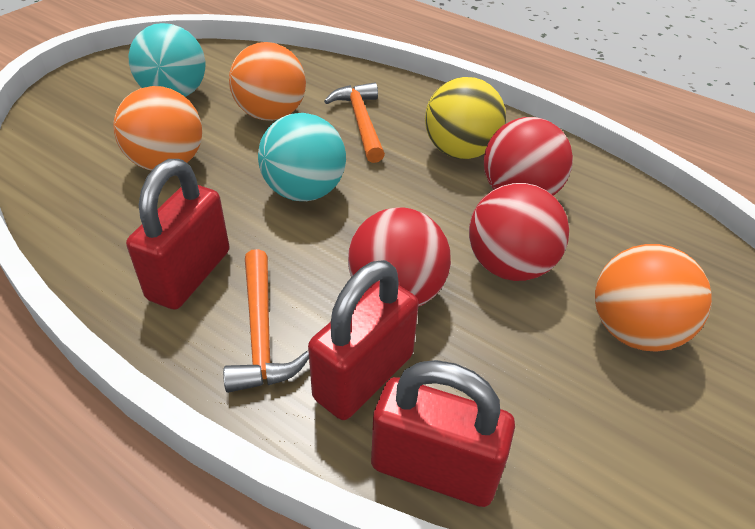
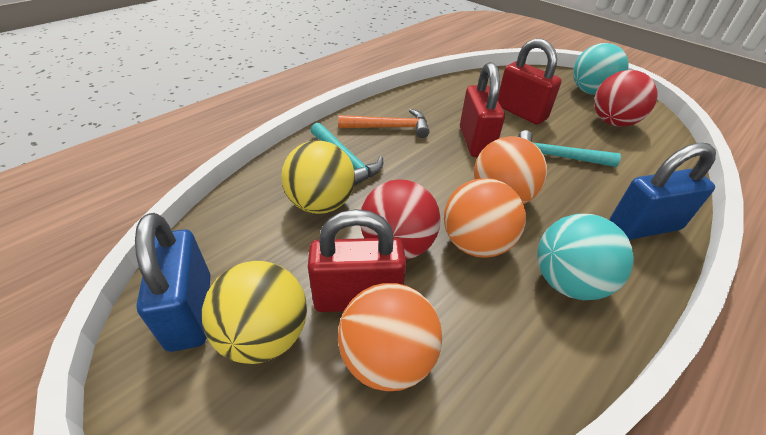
blue padlock: 0 -> 2
orange hammer: 2 -> 1
red ball: 3 -> 2
turquoise hammer: 0 -> 2
yellow ball: 1 -> 2

